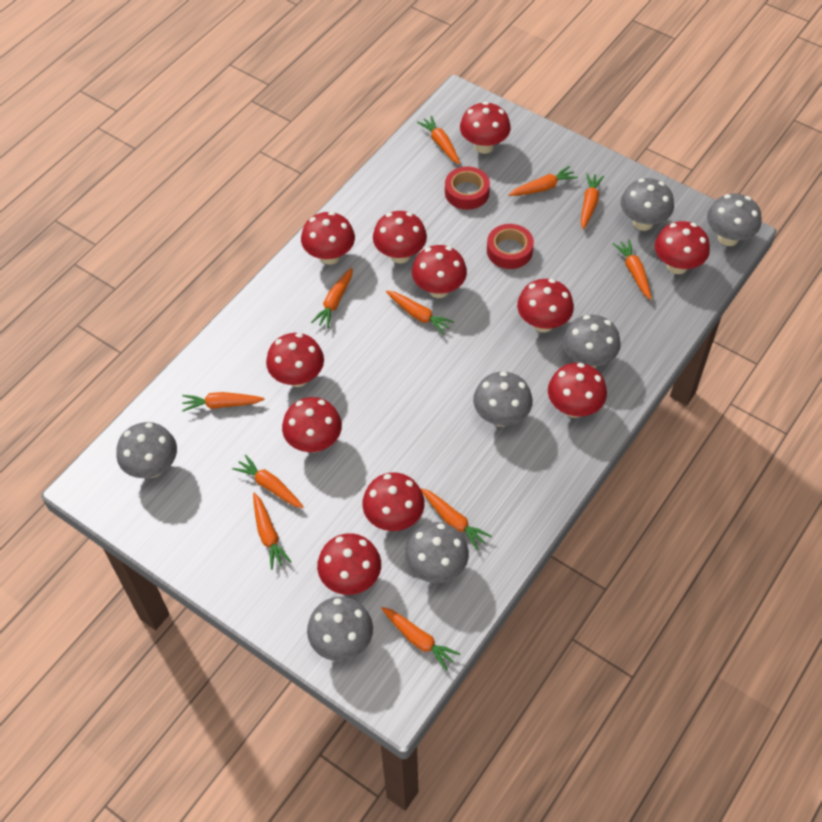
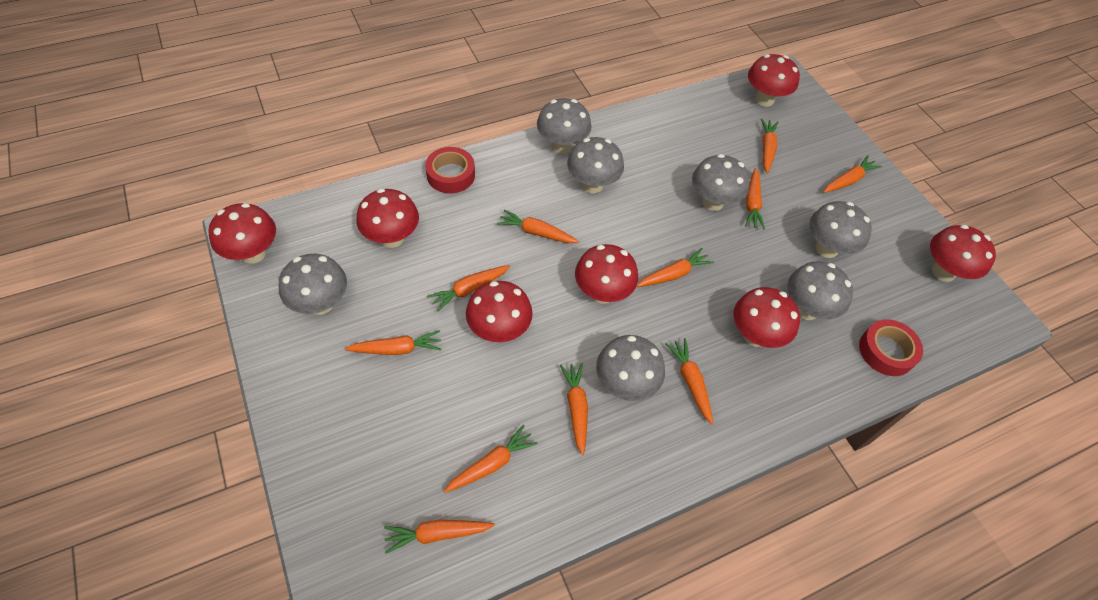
red mushroom: 11 -> 7

